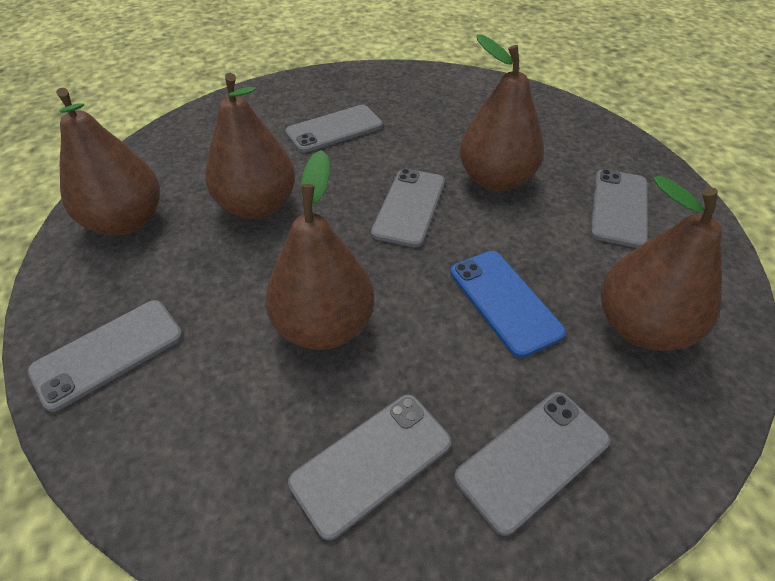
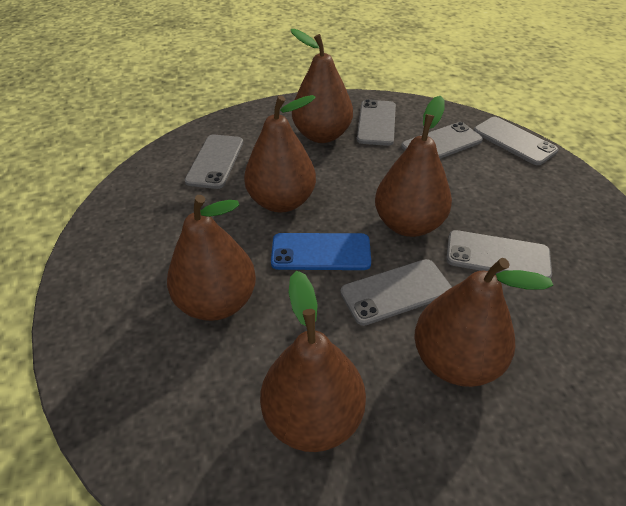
brown pear: 5 -> 6

